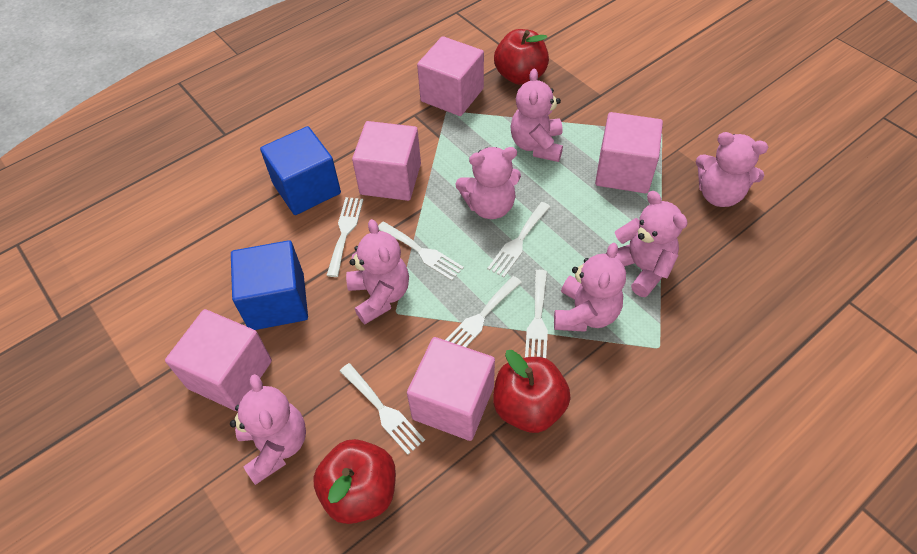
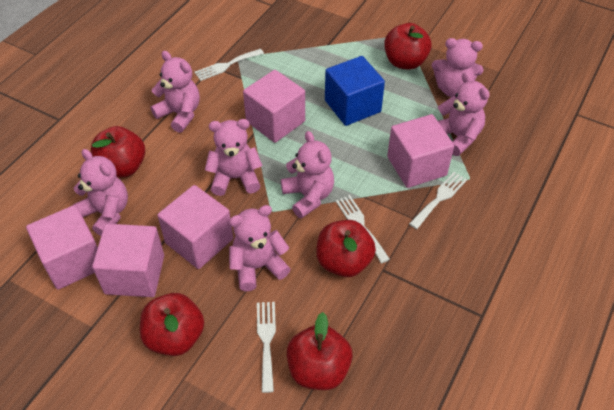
blue cube: 2 -> 1
red apple: 3 -> 5
white fork: 6 -> 4

